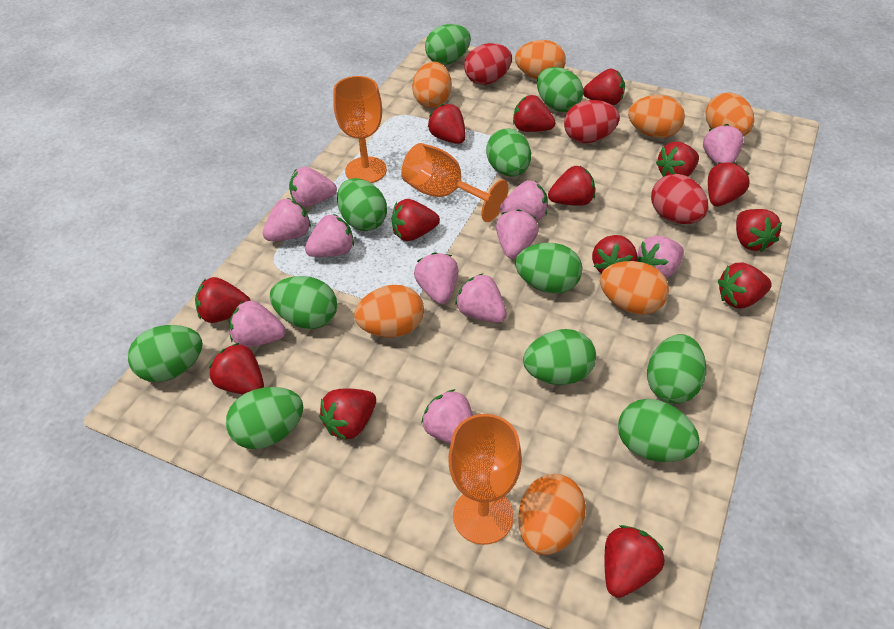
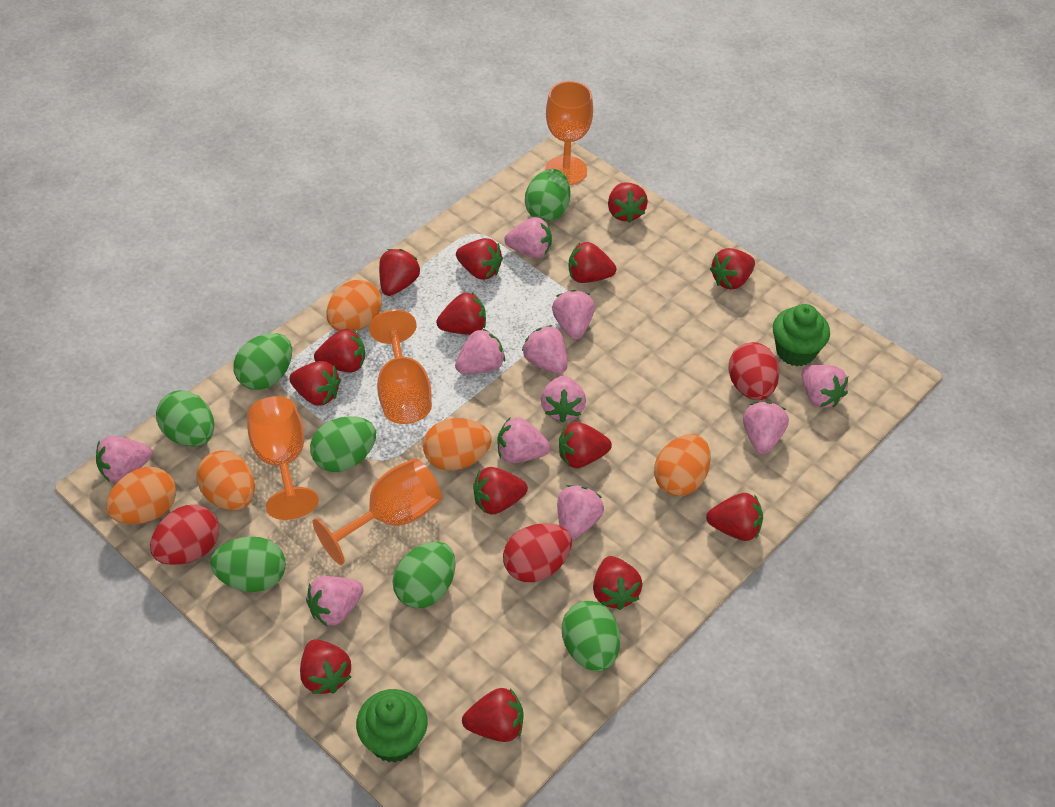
green cupcake: 0 -> 2
green egg: 11 -> 7
orange egg: 7 -> 5
orange goblet: 3 -> 4

